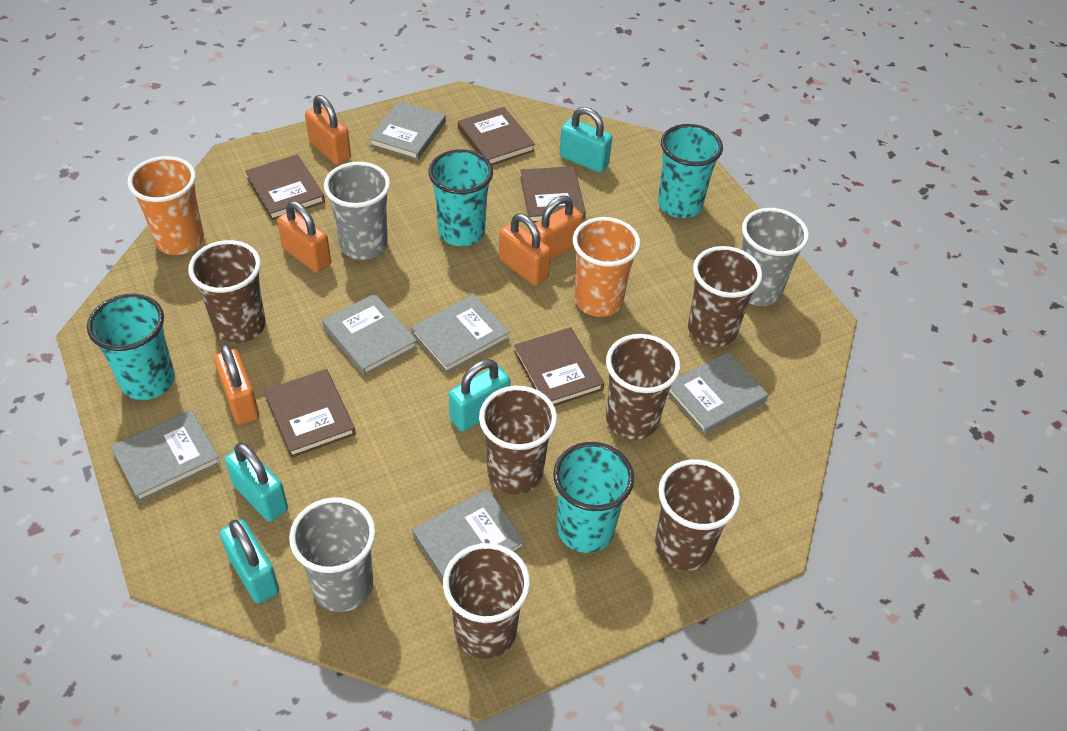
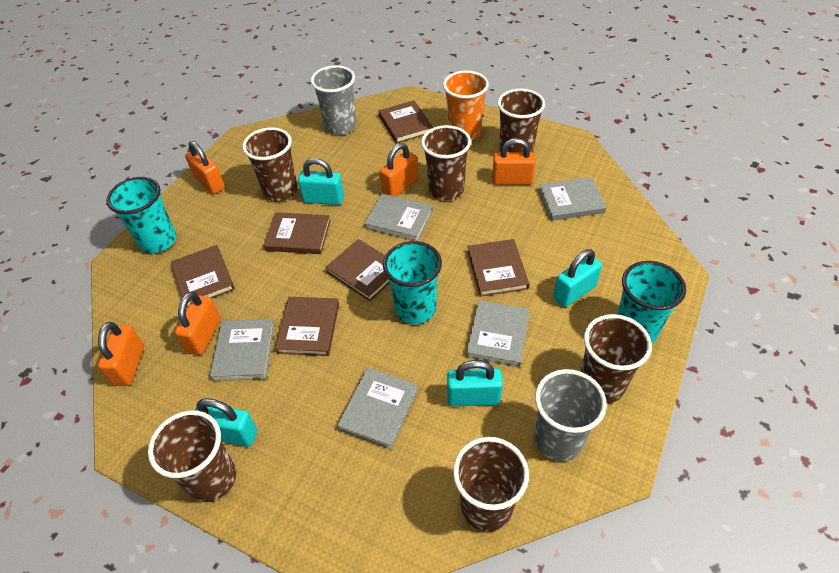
brown book: 5 -> 6
grey book: 6 -> 5
grey cup: 3 -> 2
orange cup: 2 -> 1
turquoise cup: 4 -> 3

